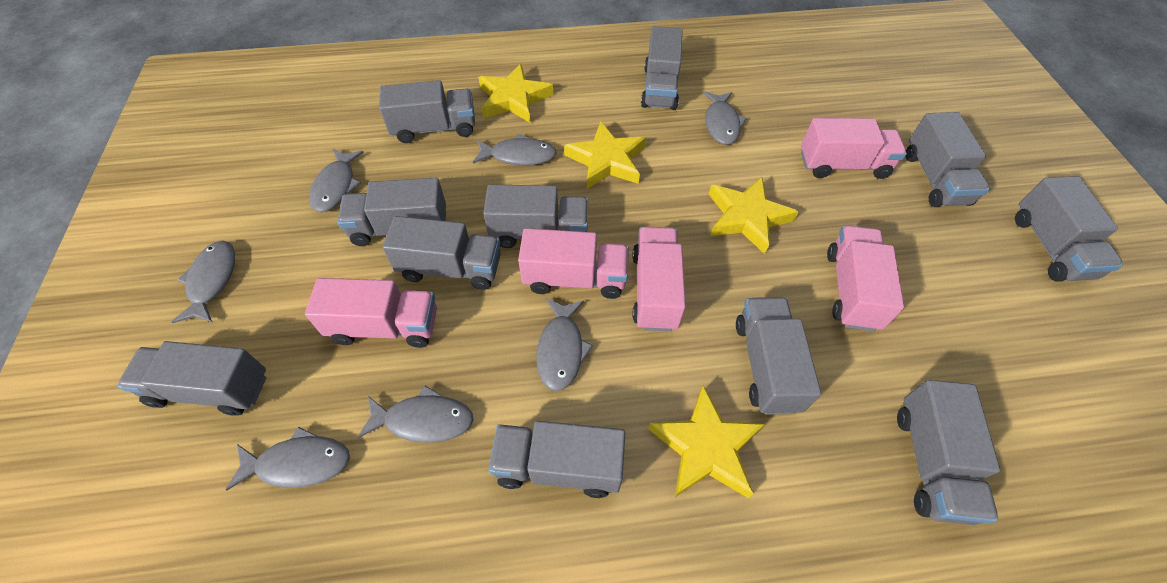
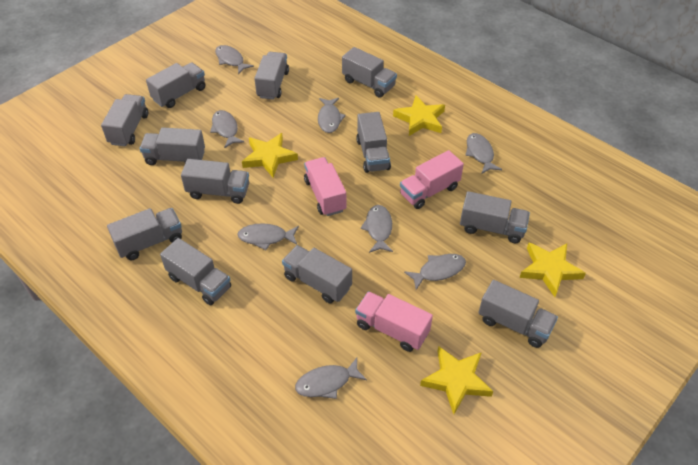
grey fish: 7 -> 8
grey truck: 11 -> 12
pink truck: 5 -> 3

